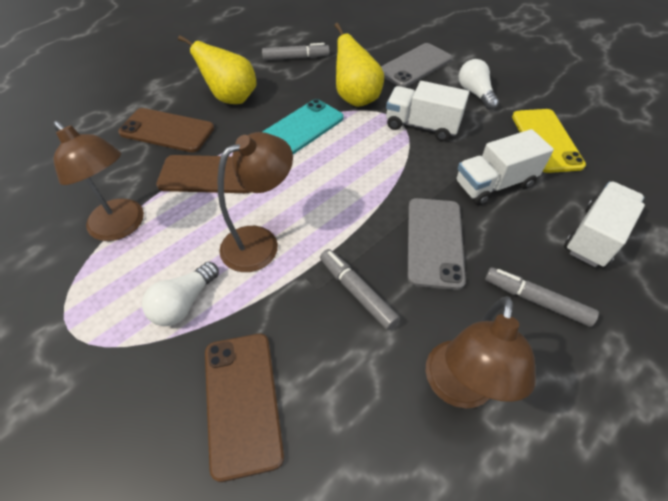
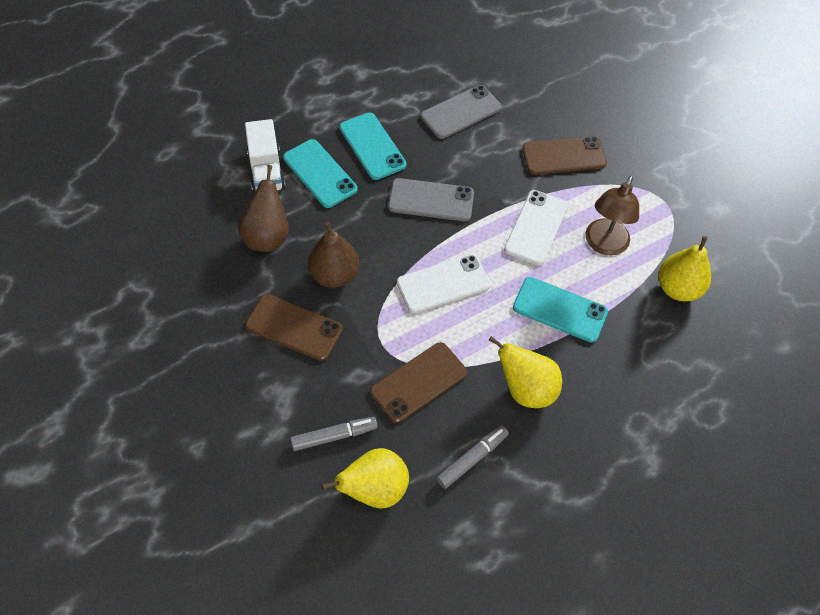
brown lamp: 3 -> 1
brown pear: 0 -> 2
grey marker: 3 -> 2
turquoise phone: 1 -> 3
white light bulb: 2 -> 0
white phone: 0 -> 2
white truck: 3 -> 1
yellow pear: 2 -> 3
yellow phone: 1 -> 0

